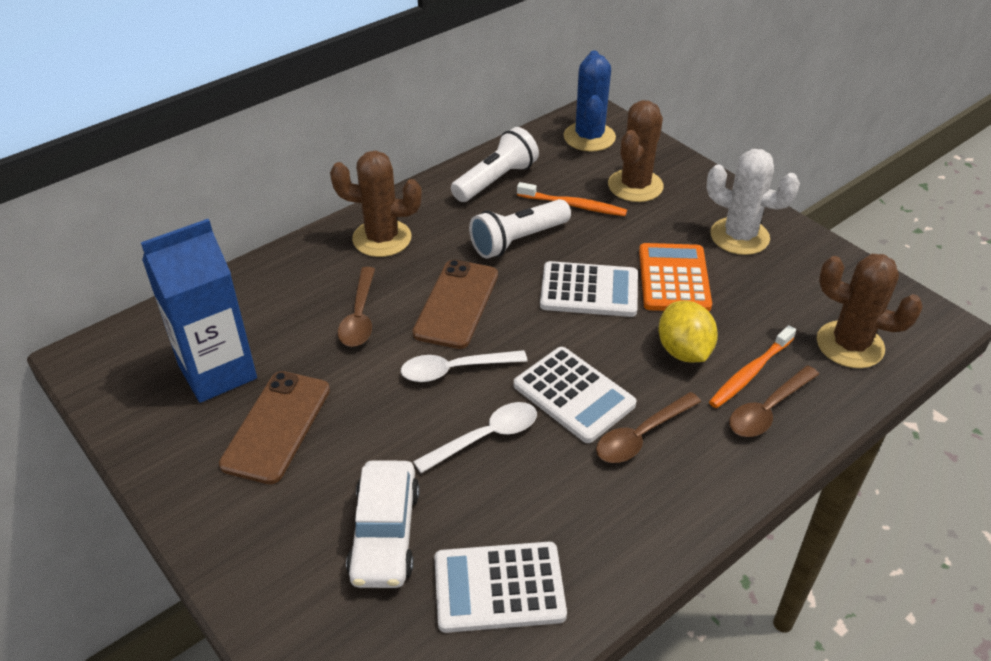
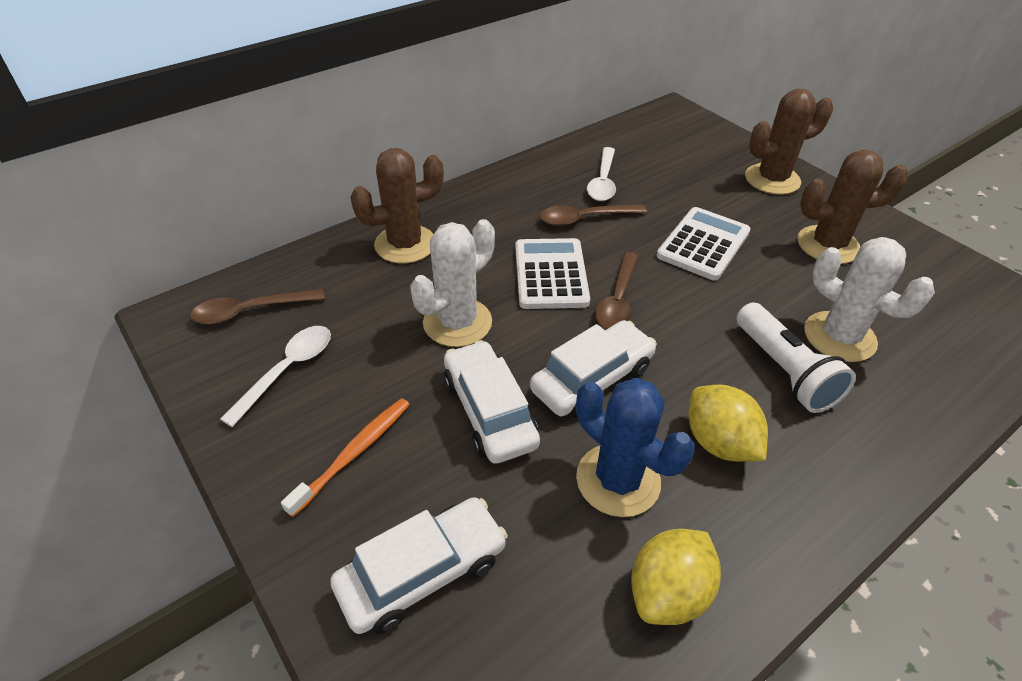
blue carton: 1 -> 0
brown phone: 2 -> 0
orange calculator: 1 -> 0
orange toothbrush: 2 -> 1
white cactus: 1 -> 2
white calculator: 3 -> 2
white car: 1 -> 3
white flashlight: 2 -> 1
yellow lemon: 1 -> 2

